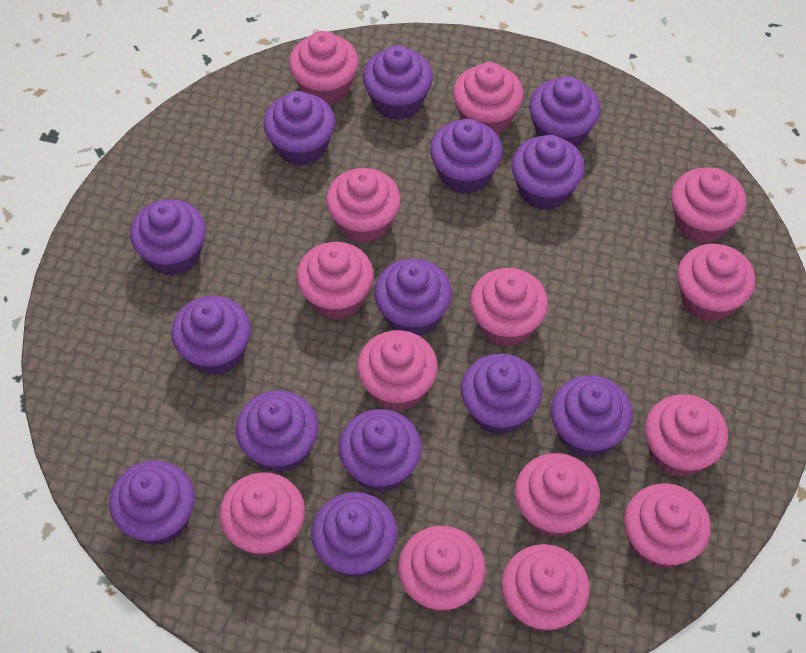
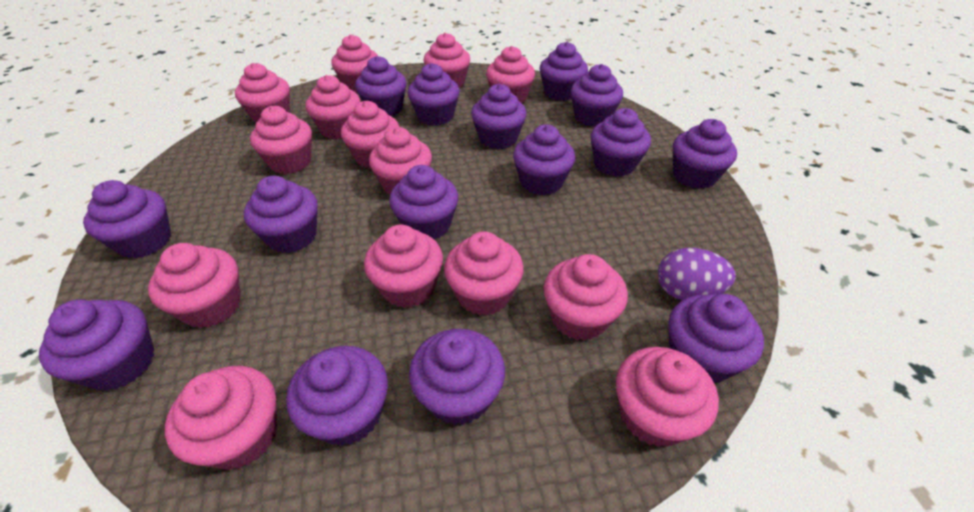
purple cupcake: 14 -> 15
purple egg: 0 -> 1

